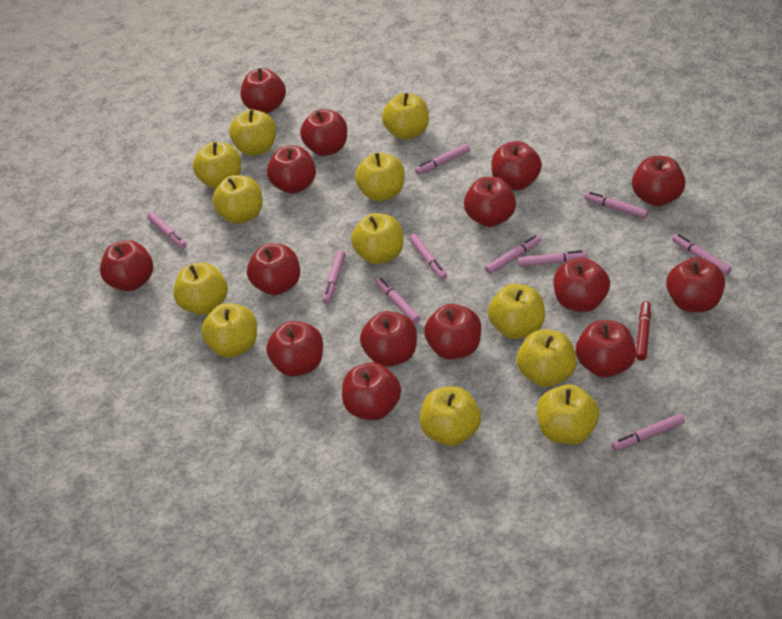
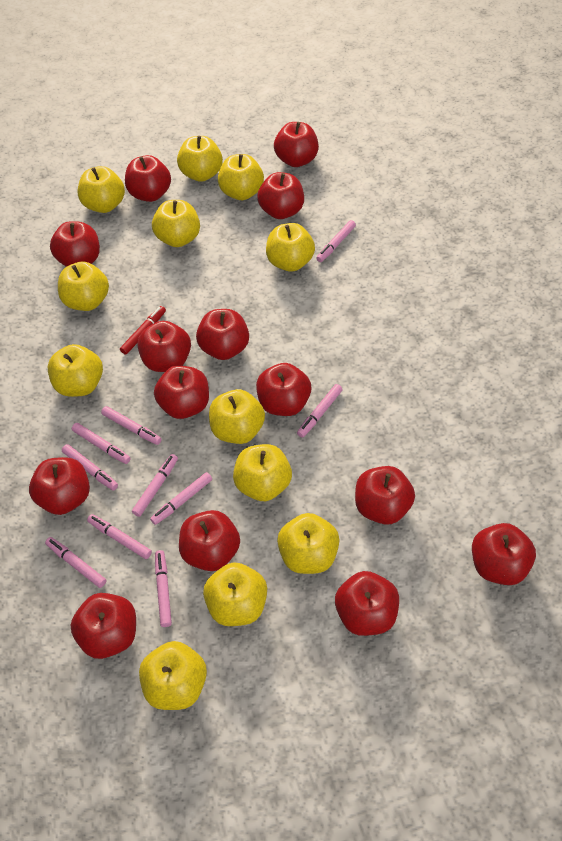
red apple: 15 -> 14

